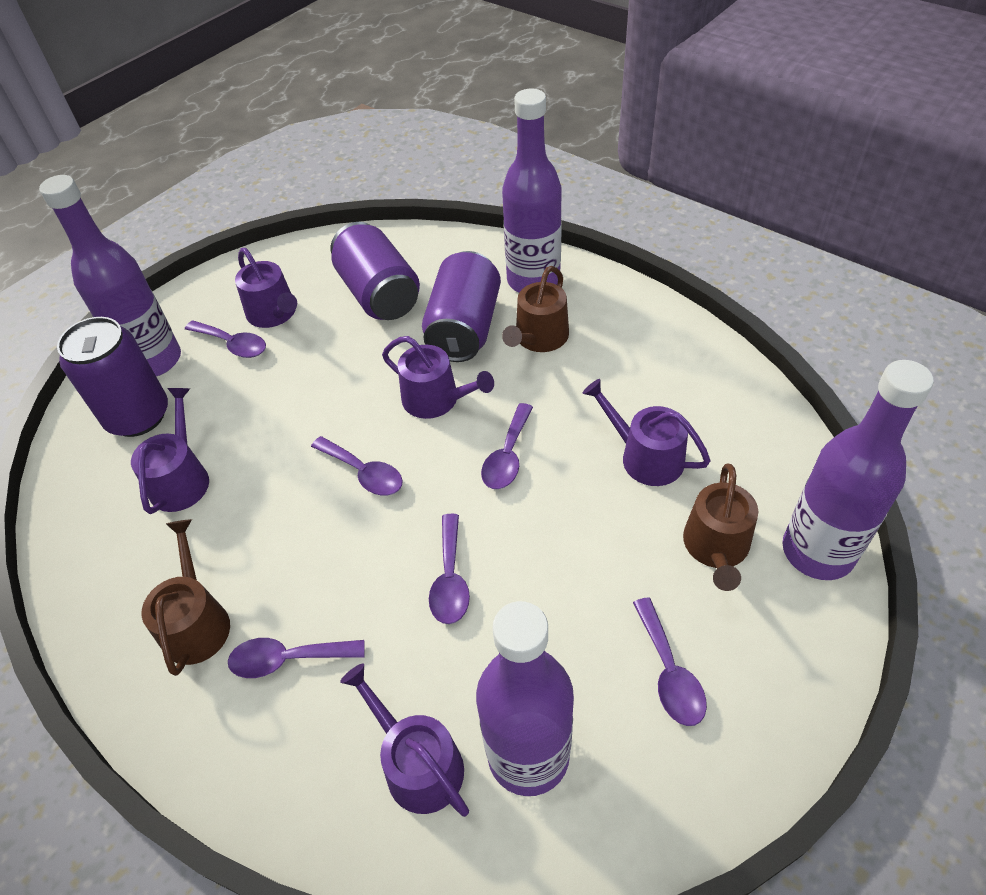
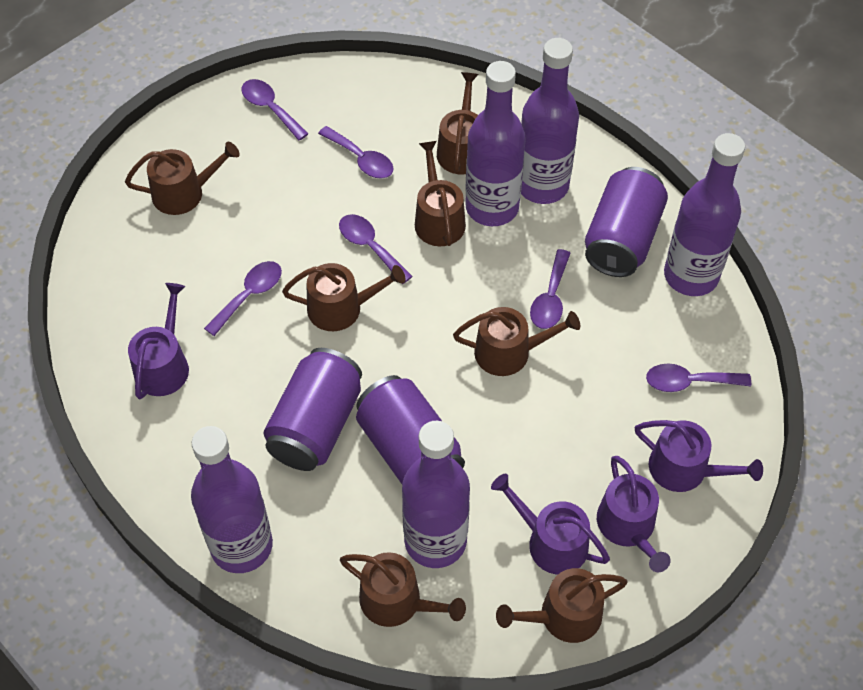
brown watering can: 3 -> 7
purple bottle: 4 -> 5
purple watering can: 5 -> 4

